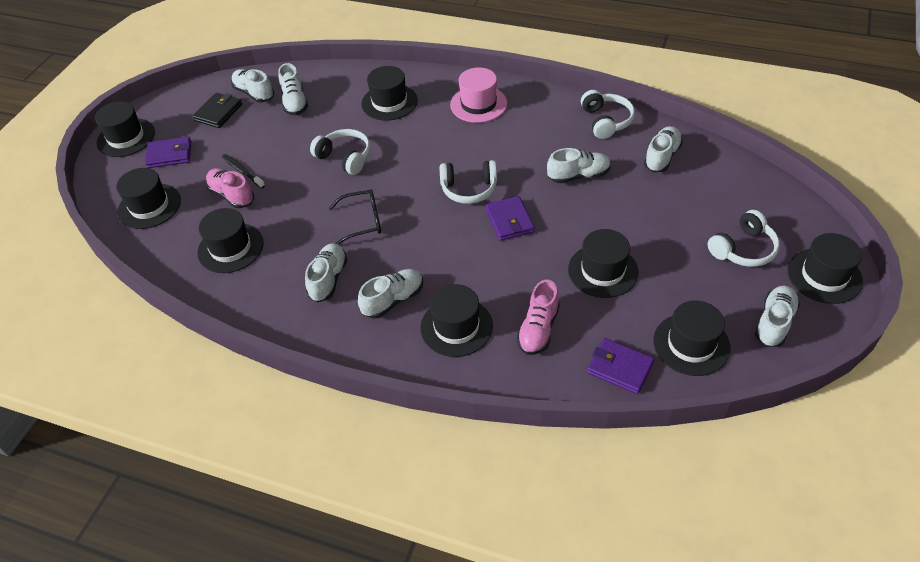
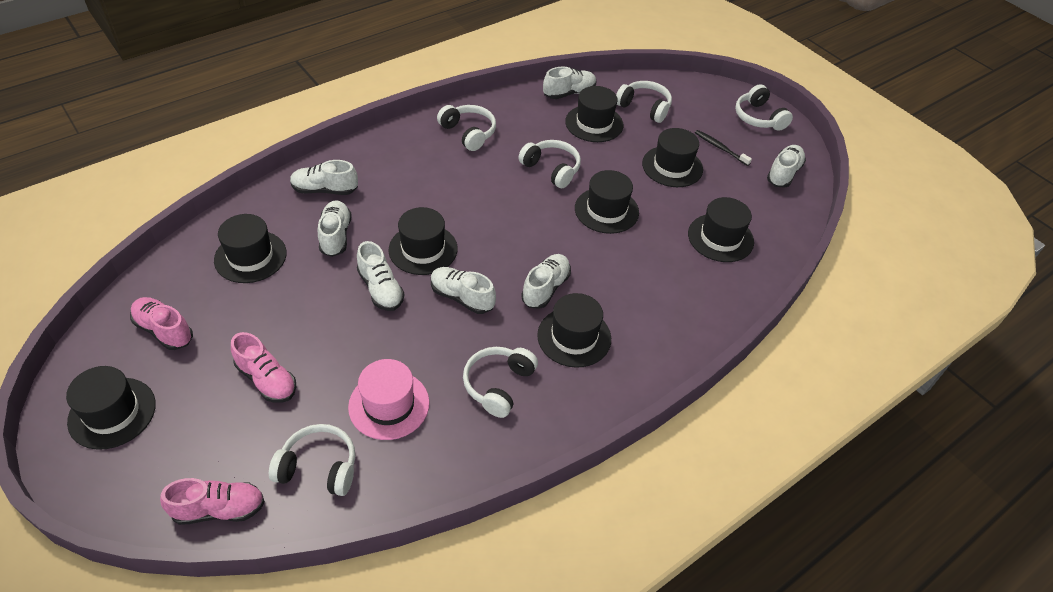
black glasses: 1 -> 0
black wallet: 1 -> 0
pink shoe: 2 -> 3
purple wallet: 3 -> 0
white headphones: 4 -> 6

